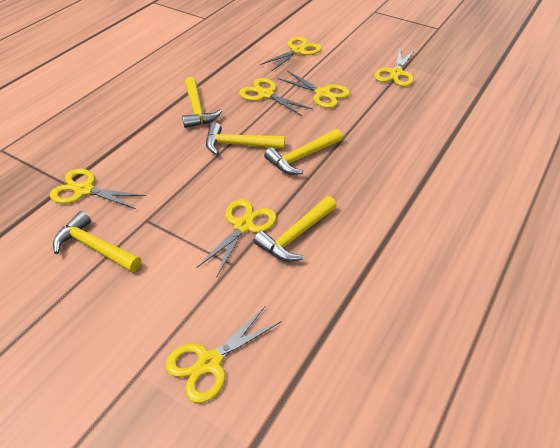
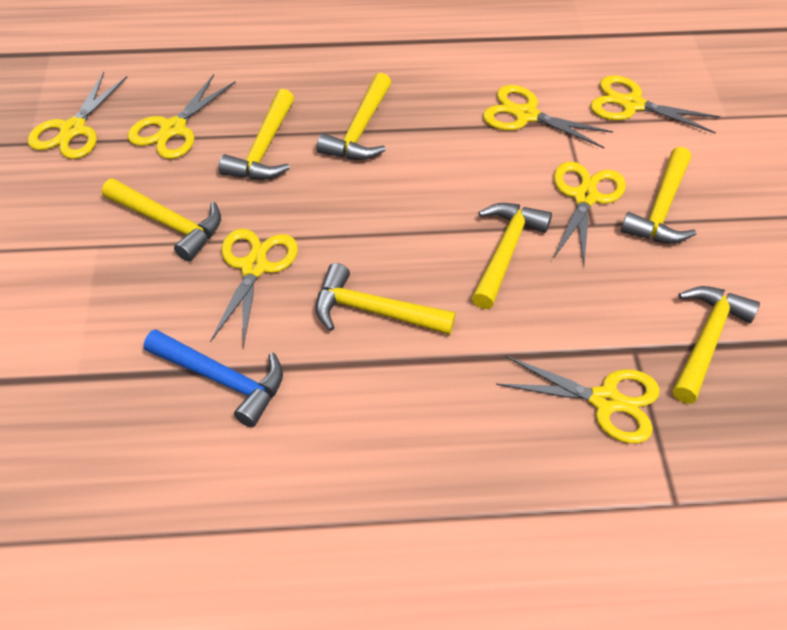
blue hammer: 0 -> 1
yellow hammer: 5 -> 7

